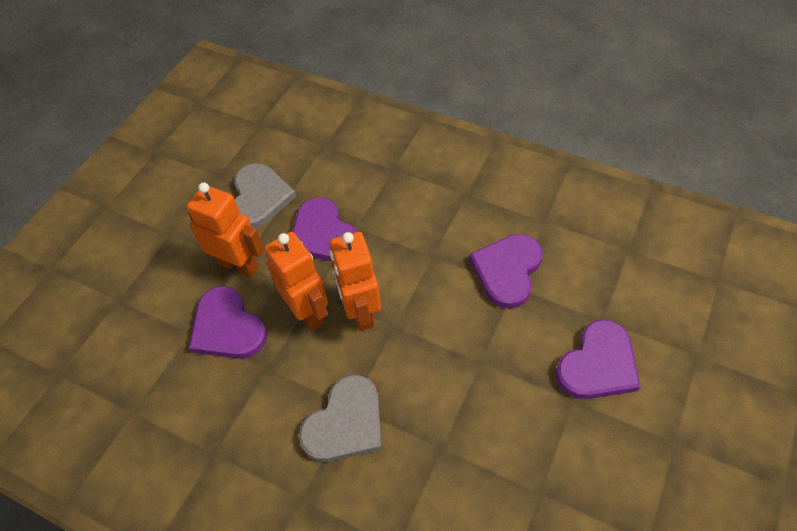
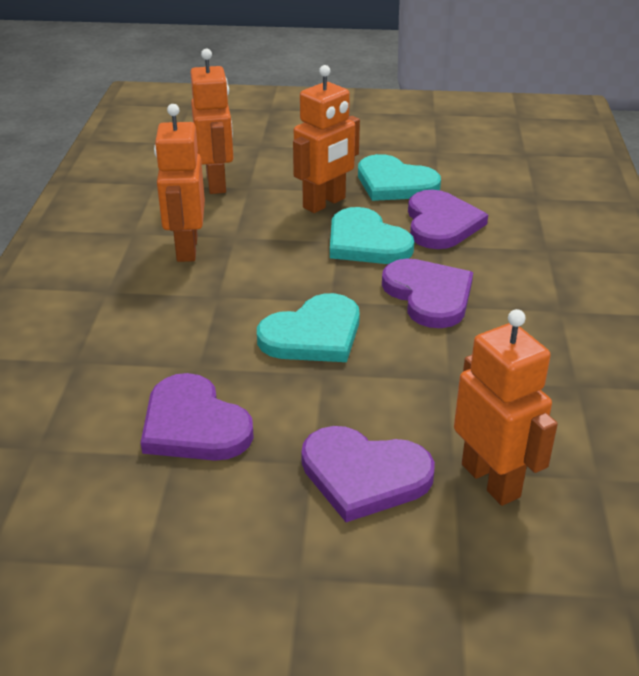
grey heart: 2 -> 0
orange robot: 3 -> 4
turquoise heart: 0 -> 3

